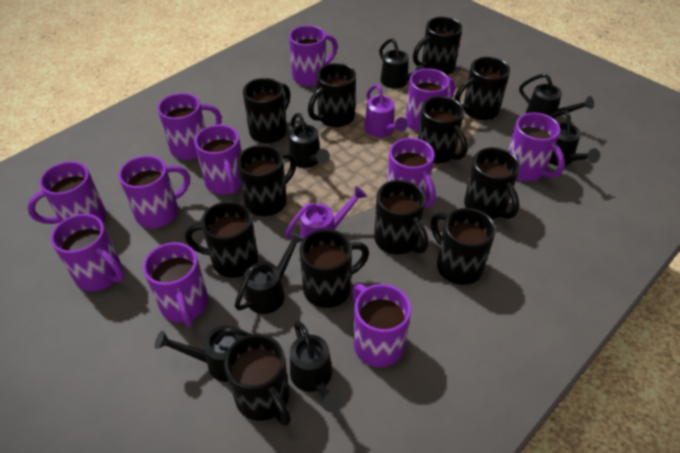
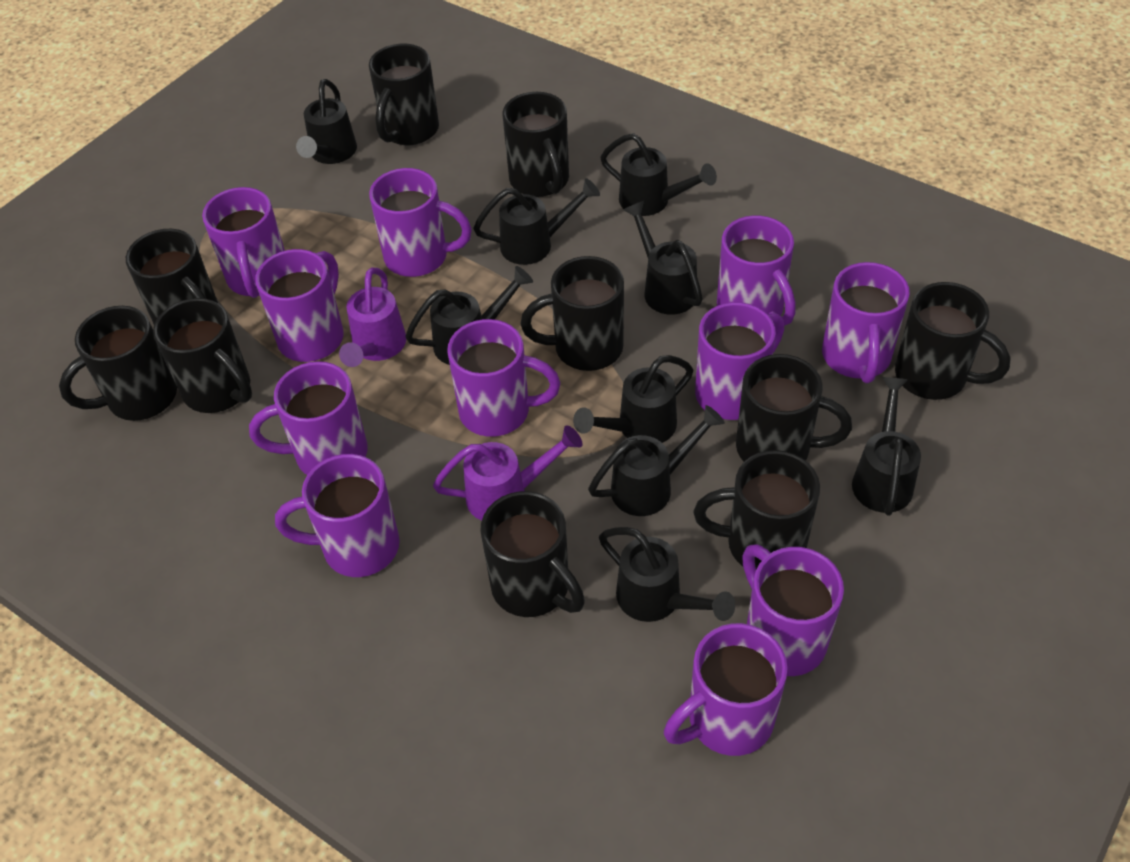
black mug: 12 -> 10
black watering can: 7 -> 9

